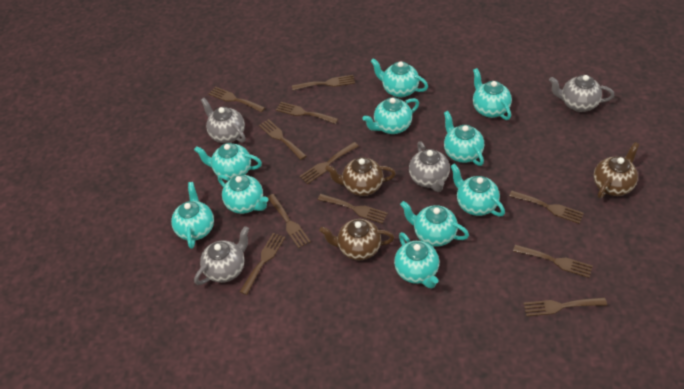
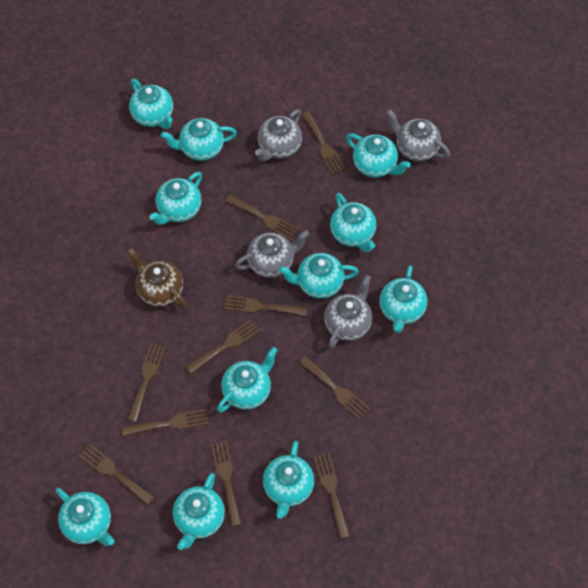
brown fork: 11 -> 10
brown teapot: 3 -> 1
turquoise teapot: 10 -> 11

